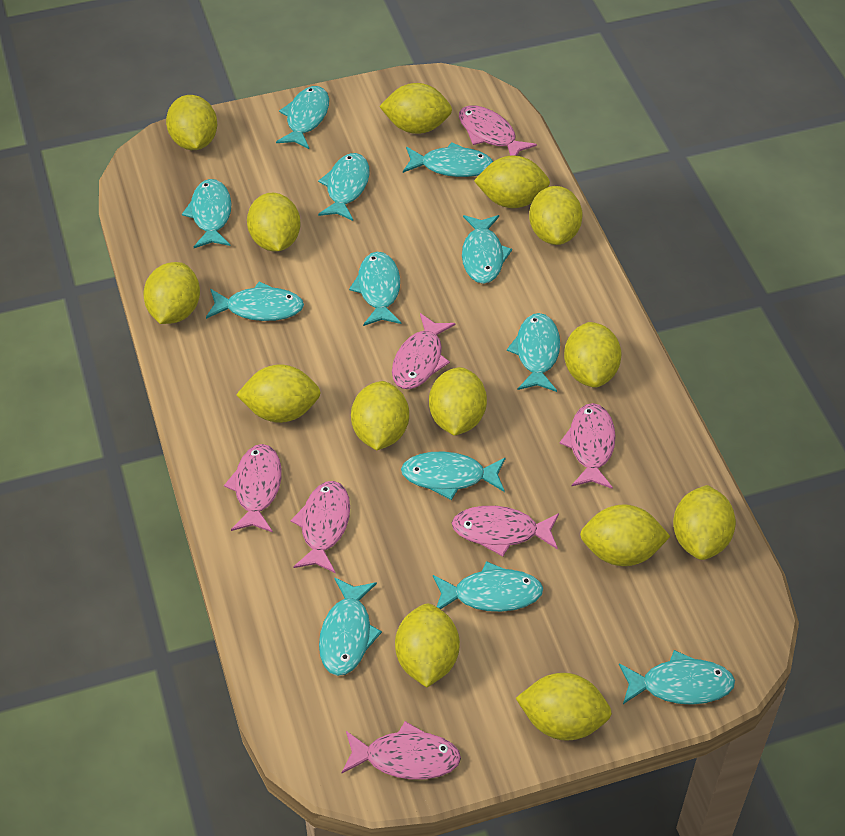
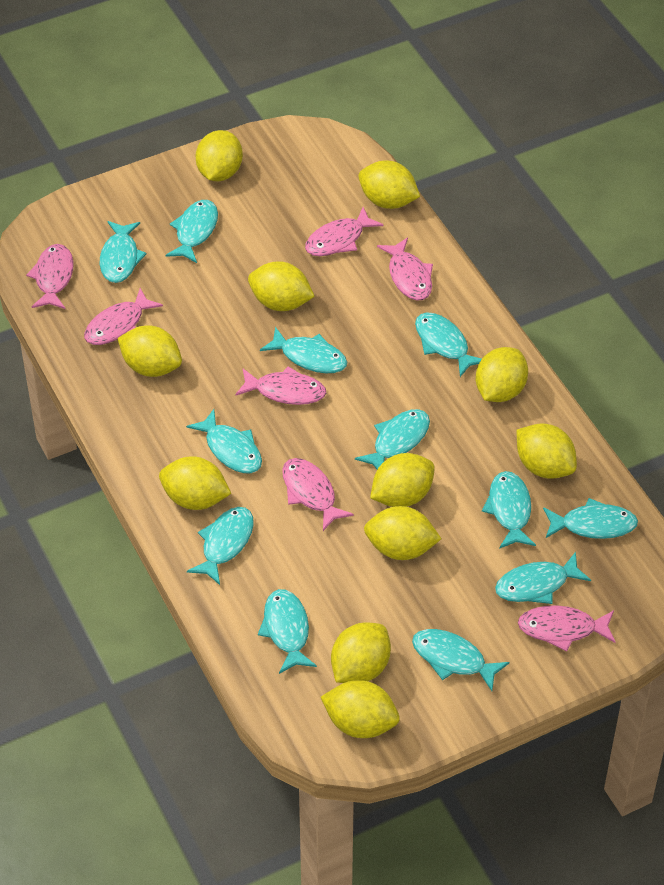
yellow lemon: 14 -> 11

